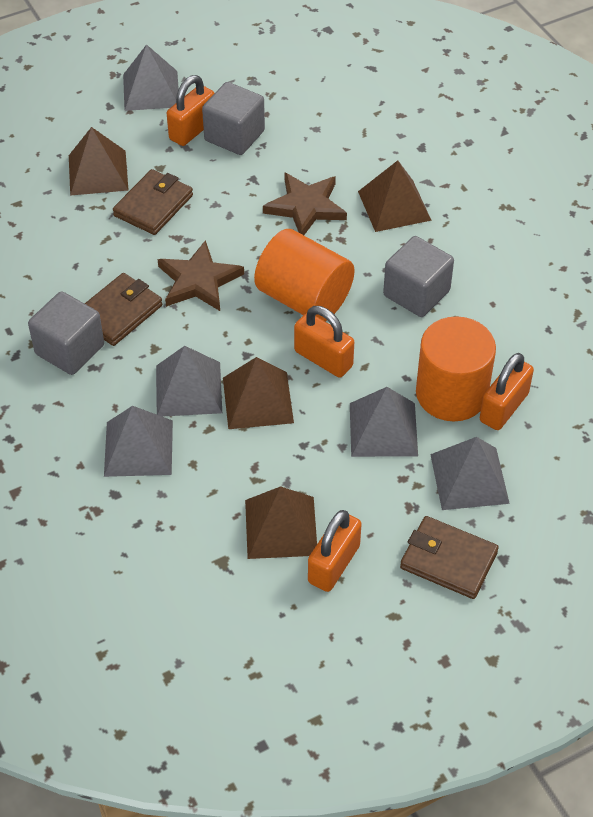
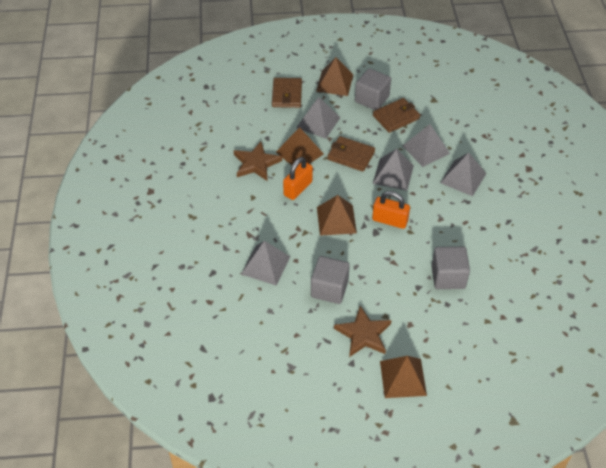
orange cylinder: 2 -> 0
orange padlock: 4 -> 2

